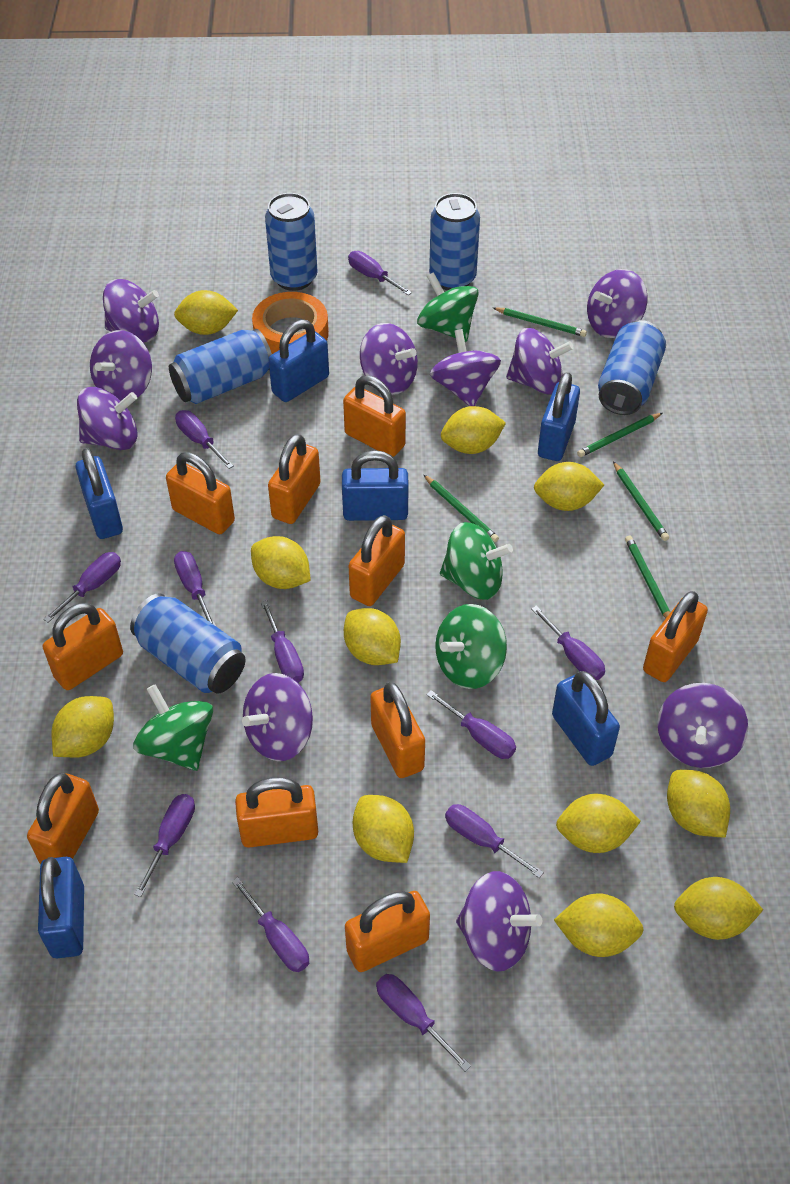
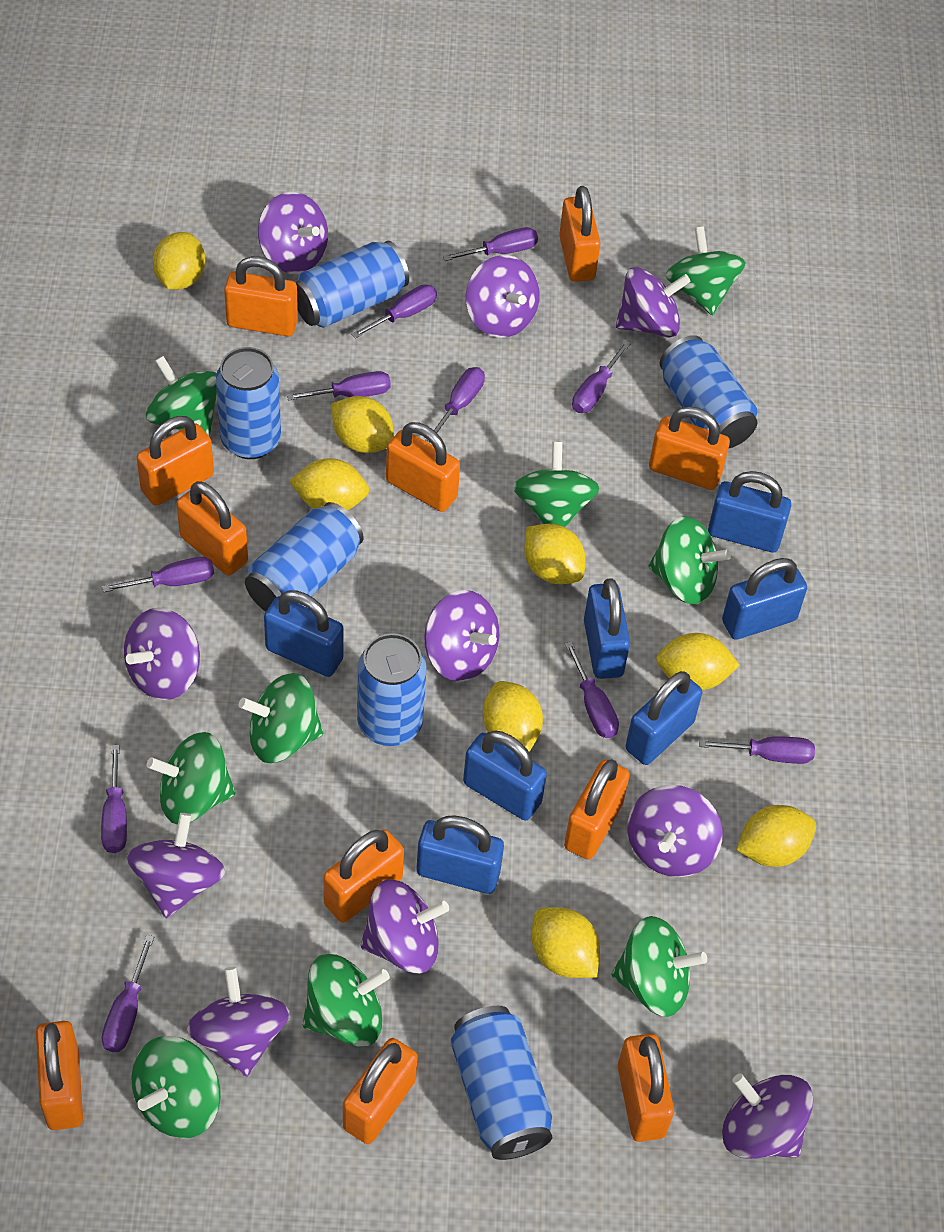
blue can: 5 -> 6
blue padlock: 6 -> 7
green pencil: 5 -> 0
green spinning top: 4 -> 9
orange padlock: 10 -> 11
orange tape: 1 -> 0
purple screwdriver: 11 -> 10
yellow lemon: 11 -> 8

